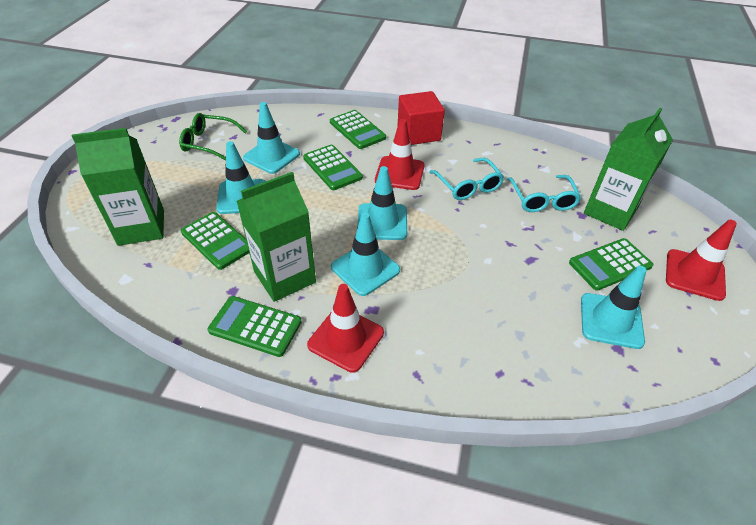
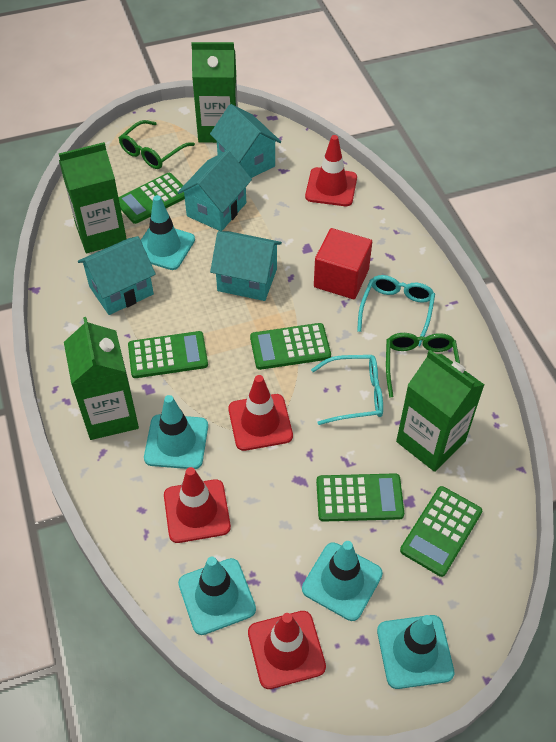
green carton: 3 -> 4
green glasses: 1 -> 2
red traffic cone: 3 -> 4
turquoise house: 0 -> 4

